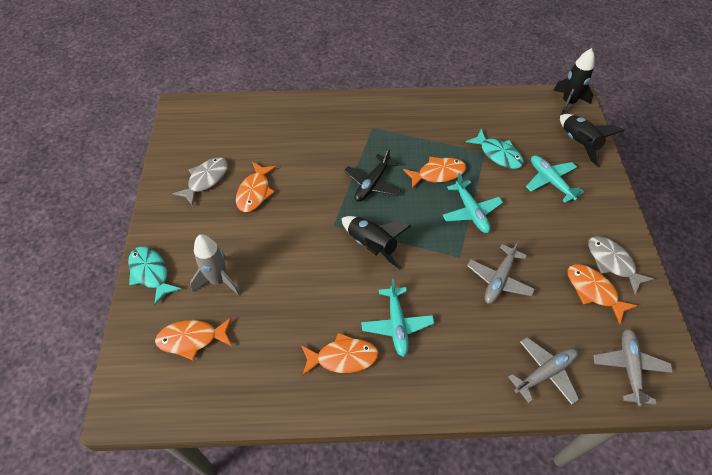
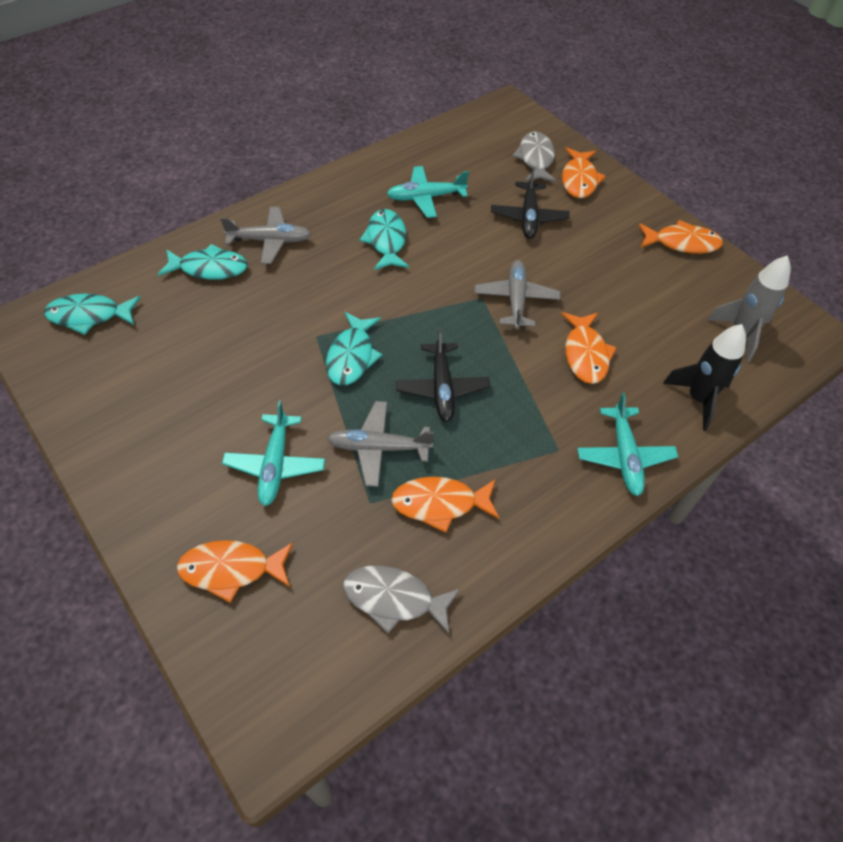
black plane: 1 -> 2
black rocket: 3 -> 1
turquoise fish: 2 -> 4

